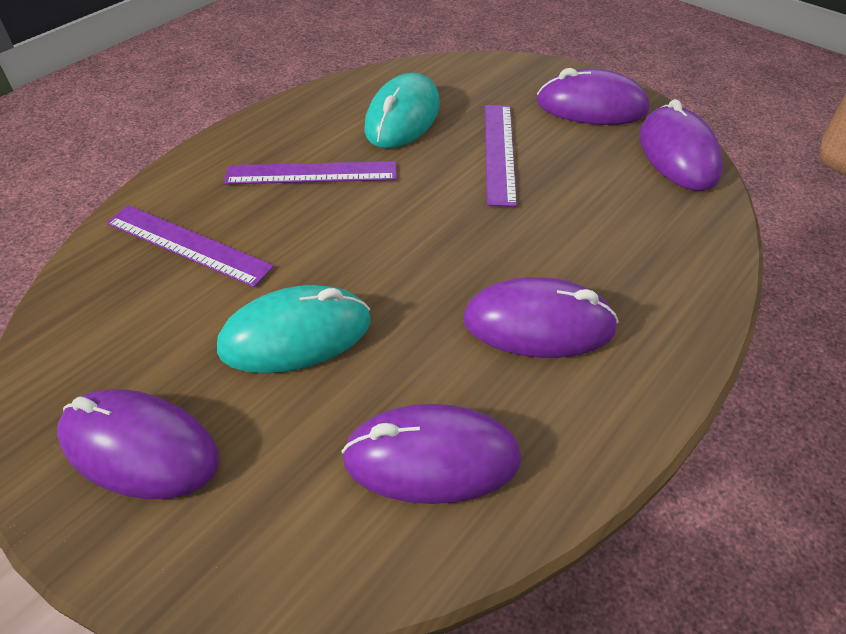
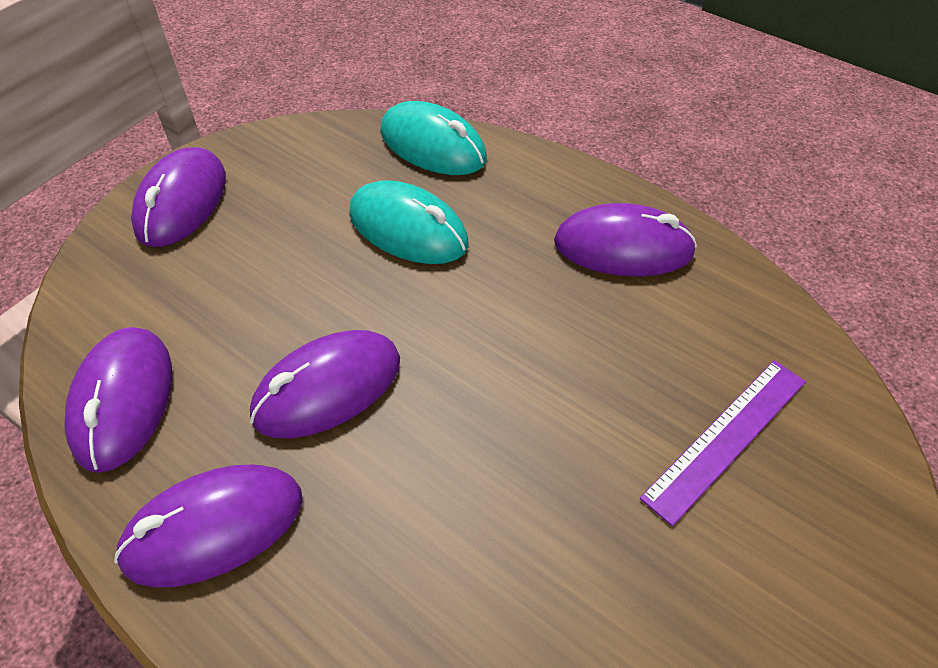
purple ruler: 3 -> 1

